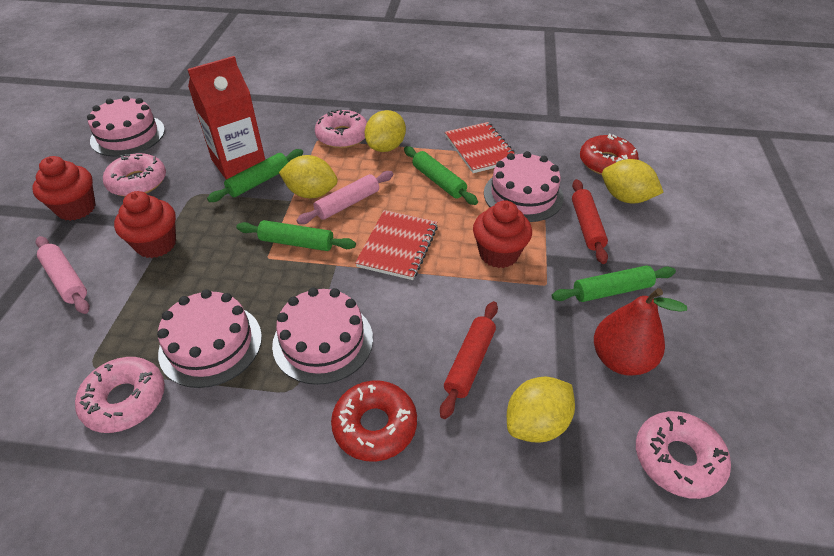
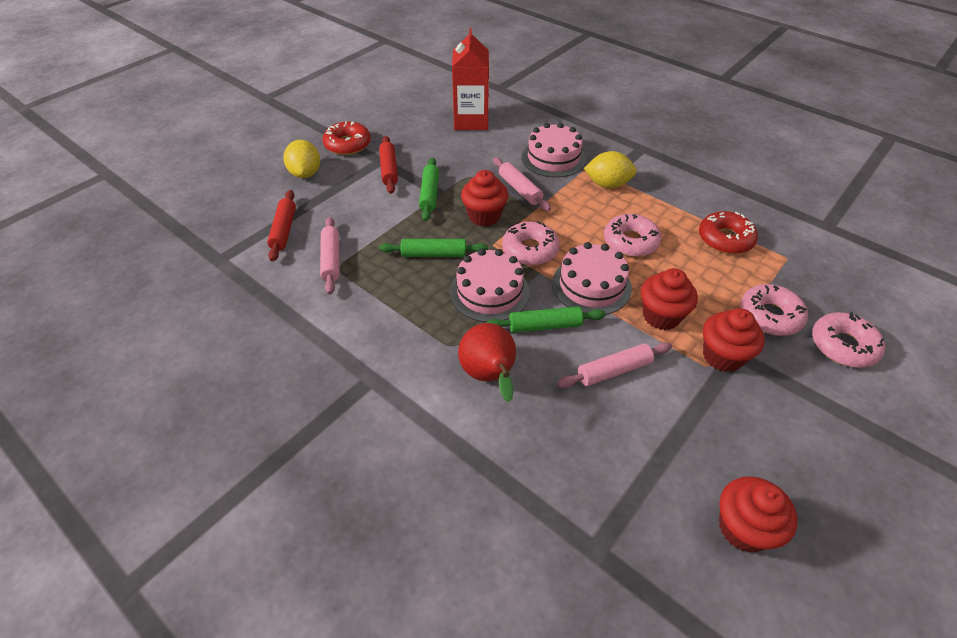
green rolling pin: 4 -> 3
pink cake: 4 -> 3
pink rolling pin: 2 -> 3
red cupcake: 3 -> 4
red notebook: 2 -> 0
yellow lemon: 4 -> 2

